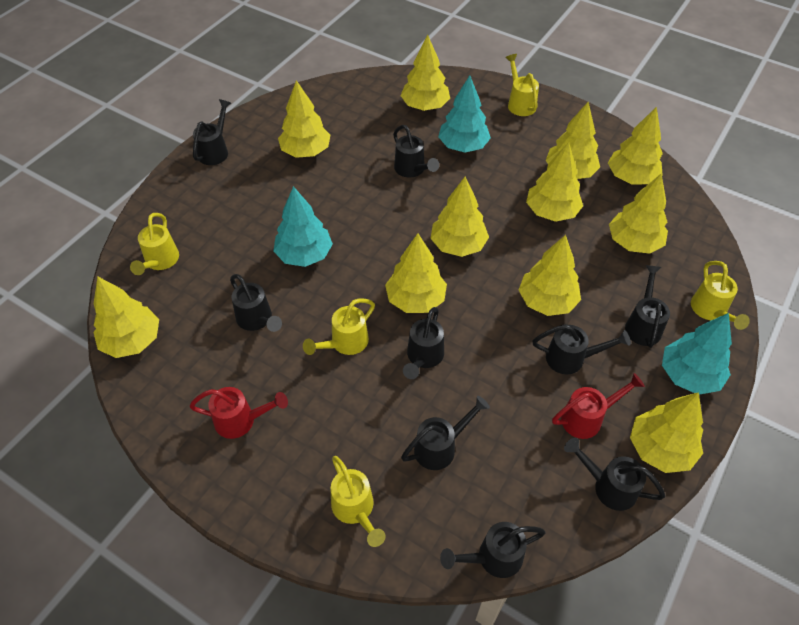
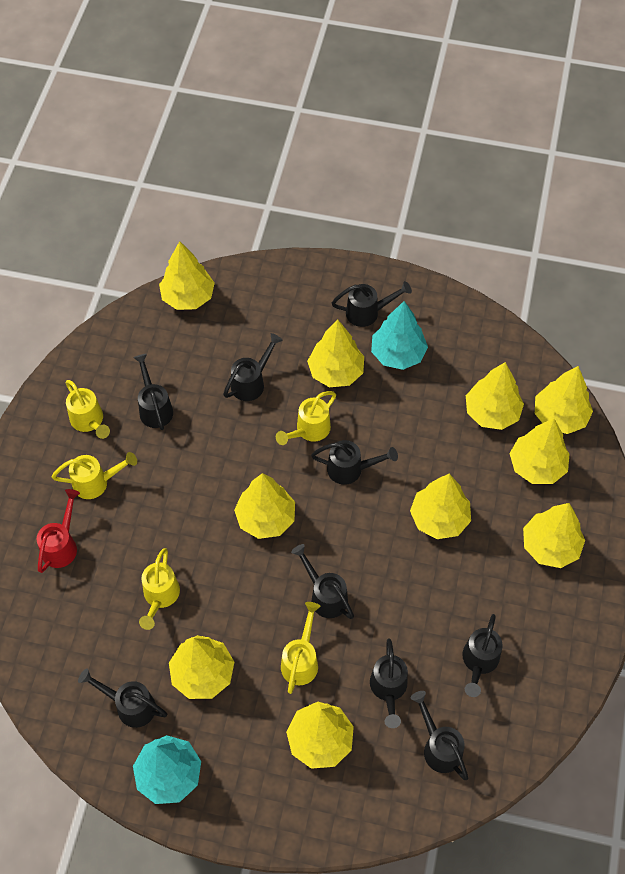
red watering can: 2 -> 1
turquoise tree: 3 -> 2
yellow tree: 11 -> 10

